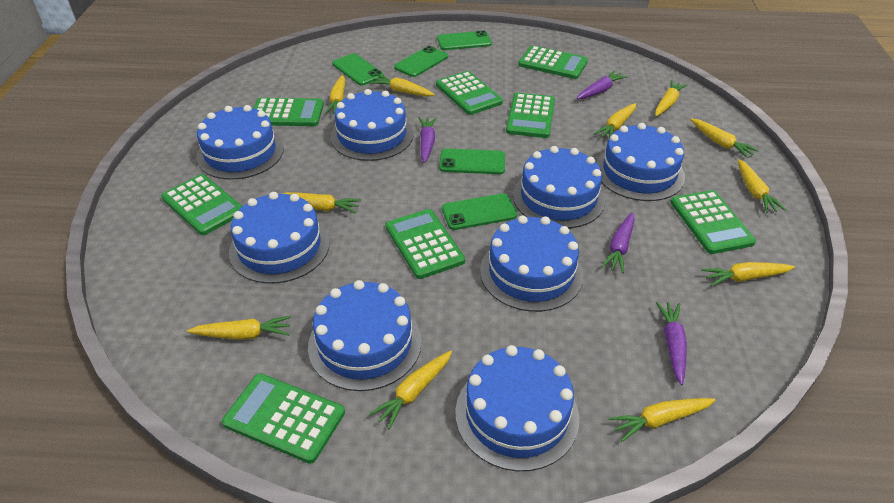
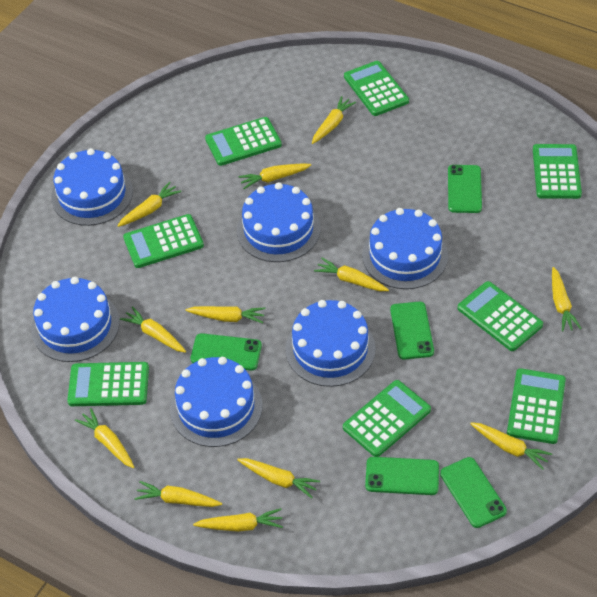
blue cake: 8 -> 6
purple carrot: 4 -> 0
yellow carrot: 11 -> 12

